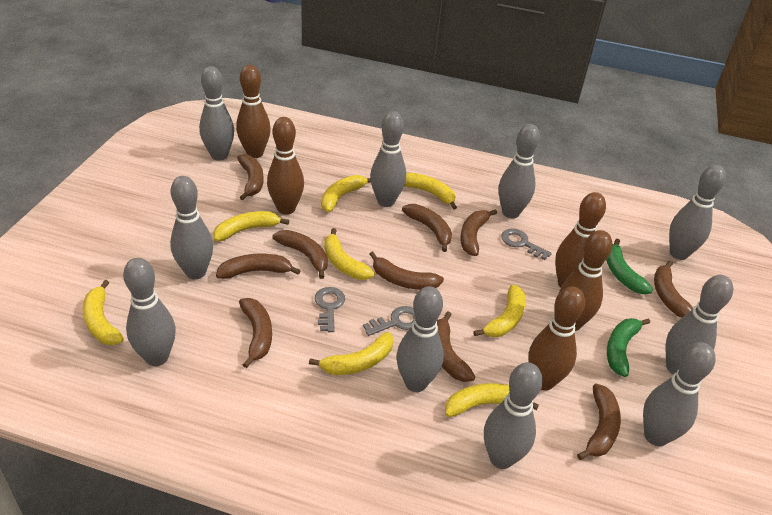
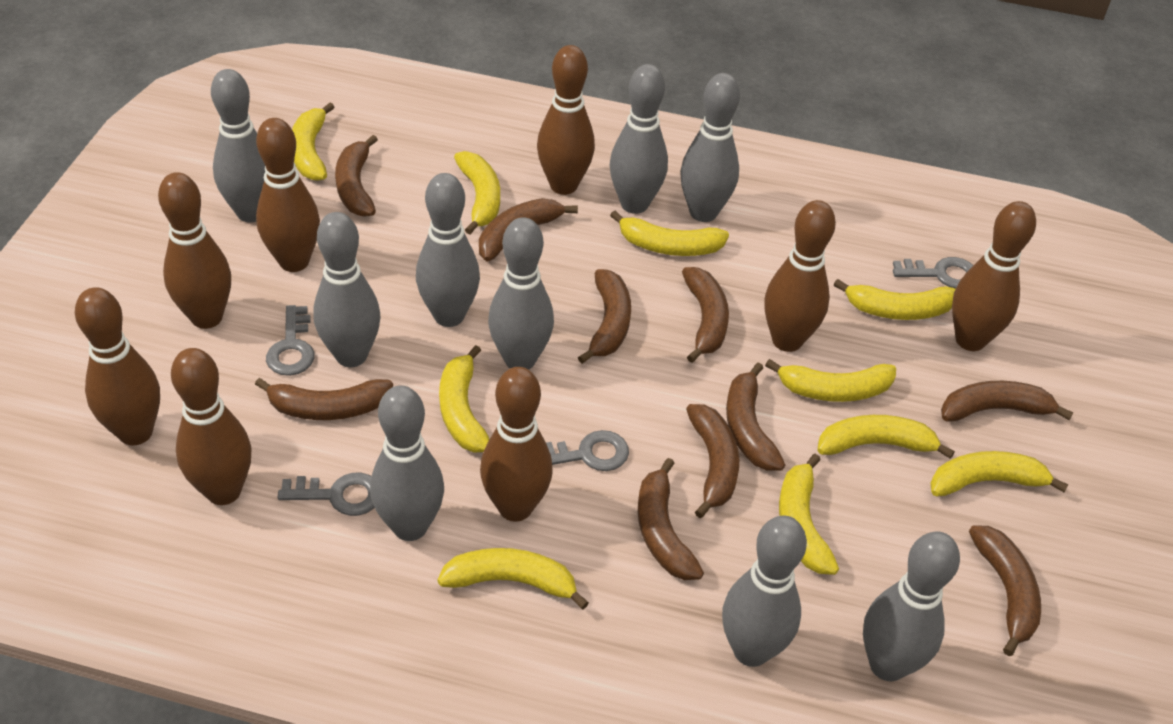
brown bowling pin: 5 -> 8
green banana: 2 -> 0
grey bowling pin: 10 -> 9
grey key: 3 -> 4
yellow banana: 8 -> 10

